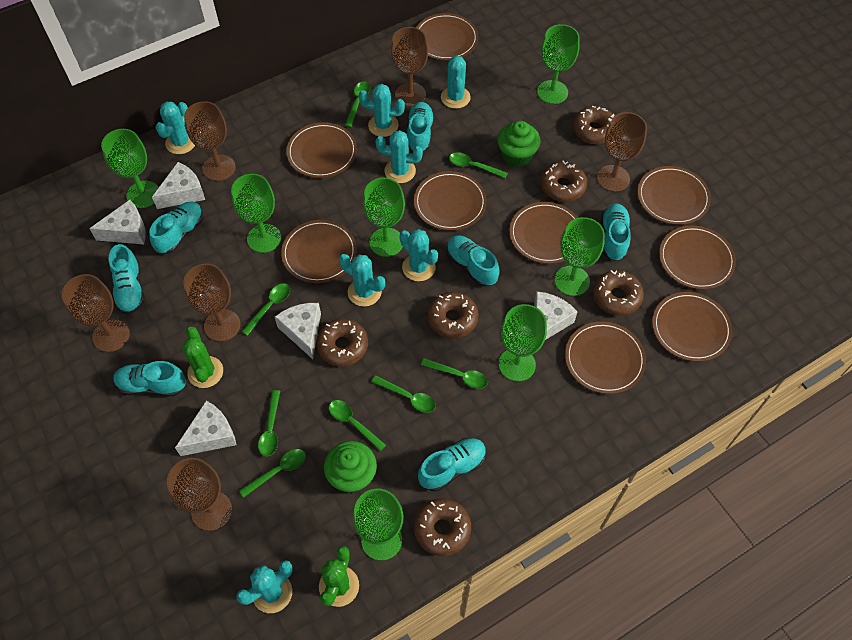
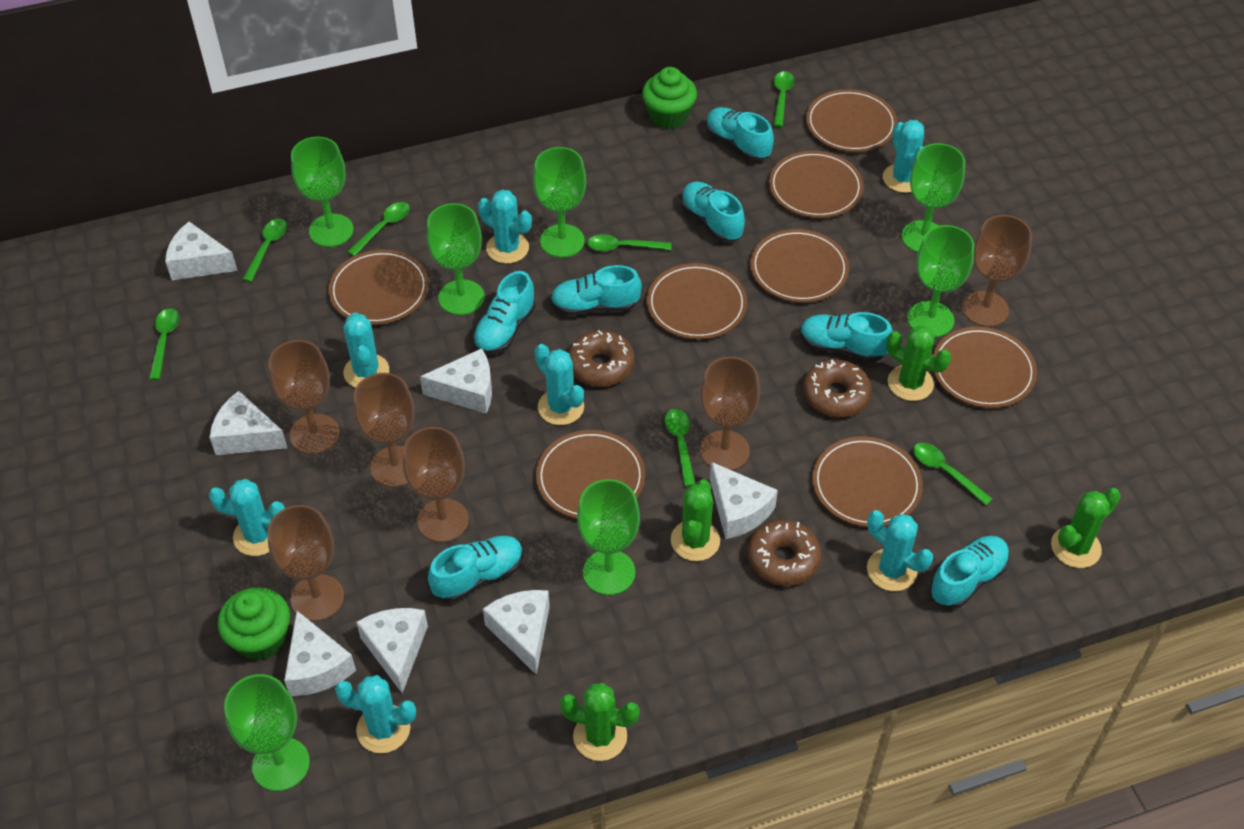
brown donut: 6 -> 3
brown plate: 9 -> 8
green cactus: 2 -> 4
green spoon: 8 -> 7
white cheese: 5 -> 7

